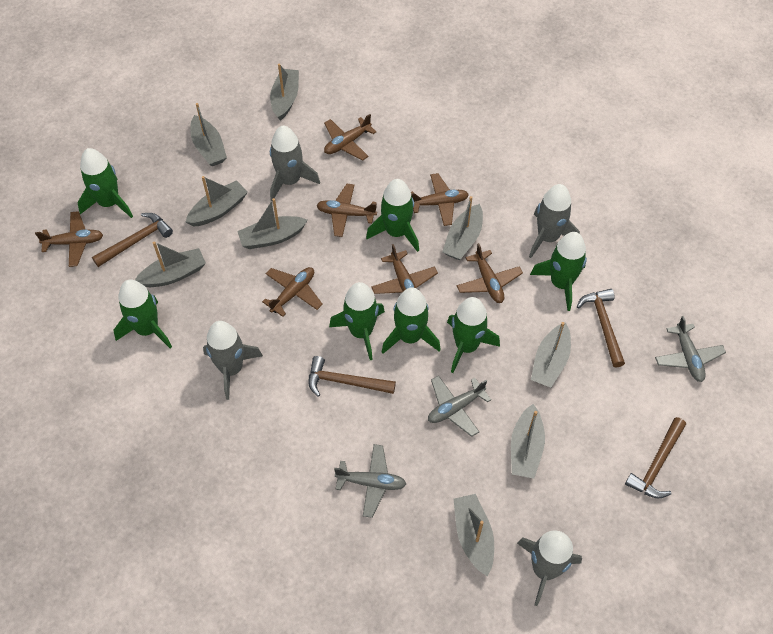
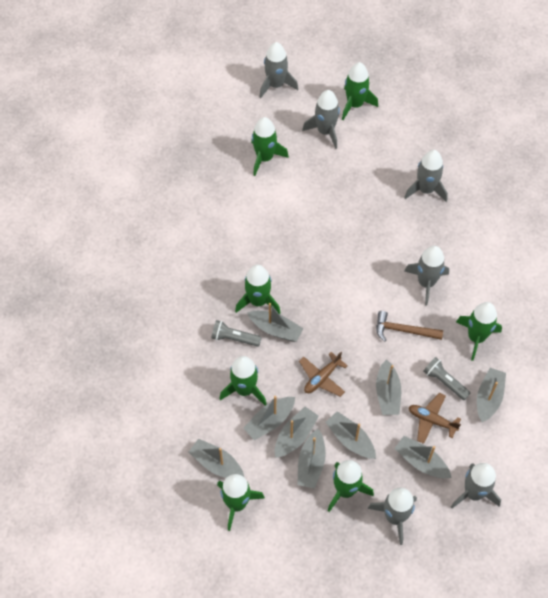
brown hammer: 4 -> 1
brown plane: 7 -> 2
grey flashlight: 0 -> 2
grey plane: 3 -> 0
grey rocket: 4 -> 6

